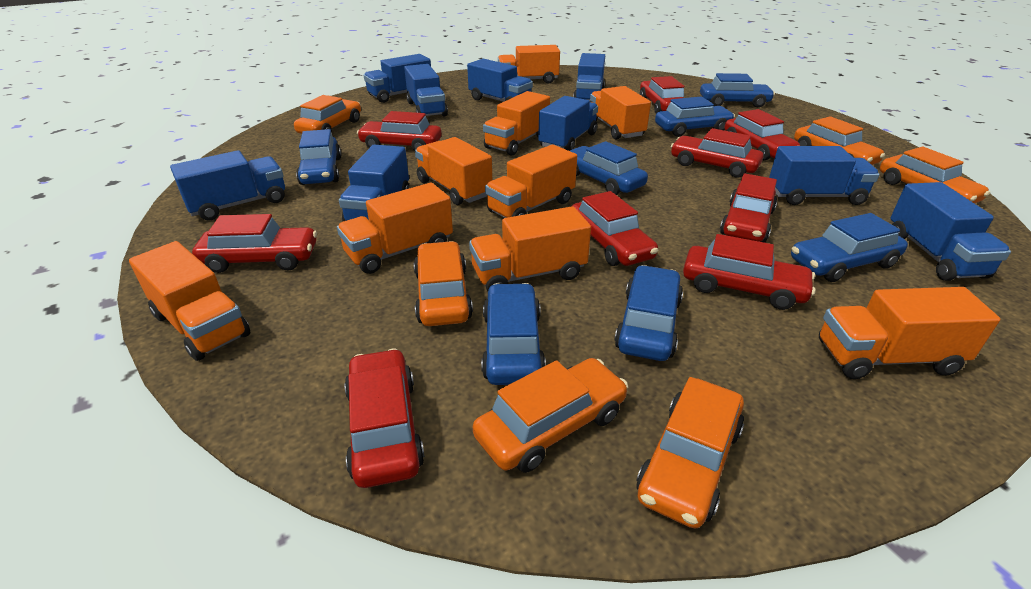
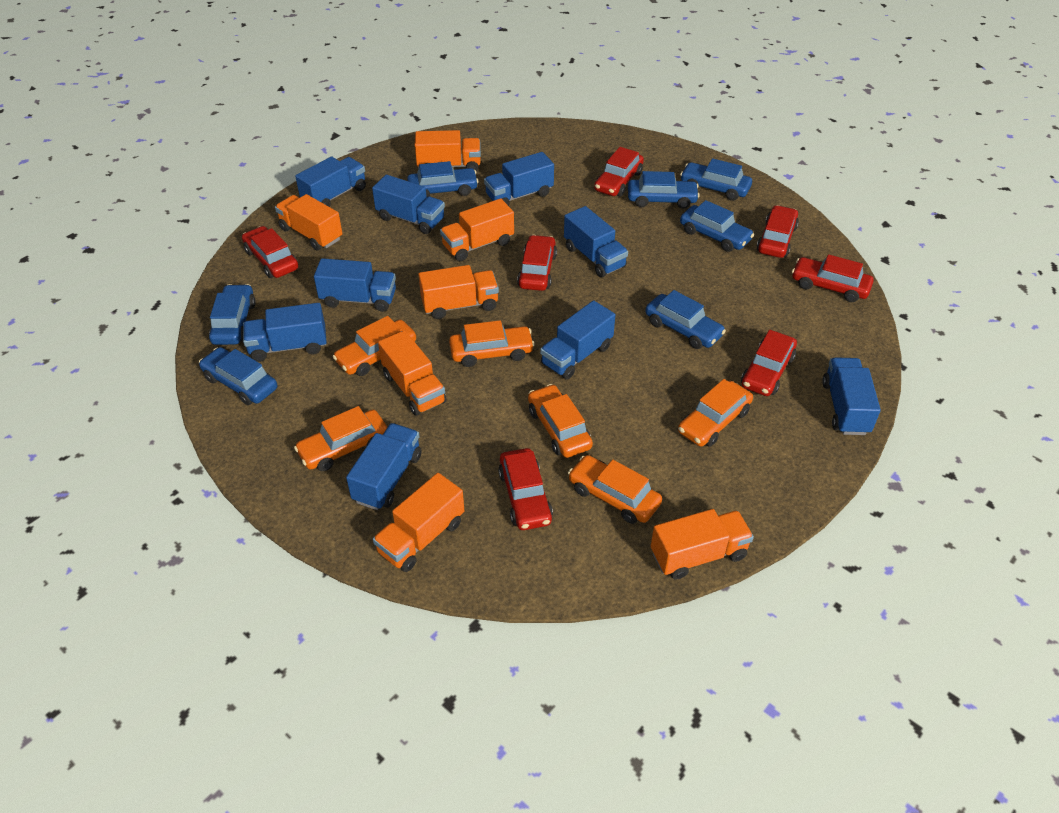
orange truck: 9 -> 7
red car: 9 -> 7

